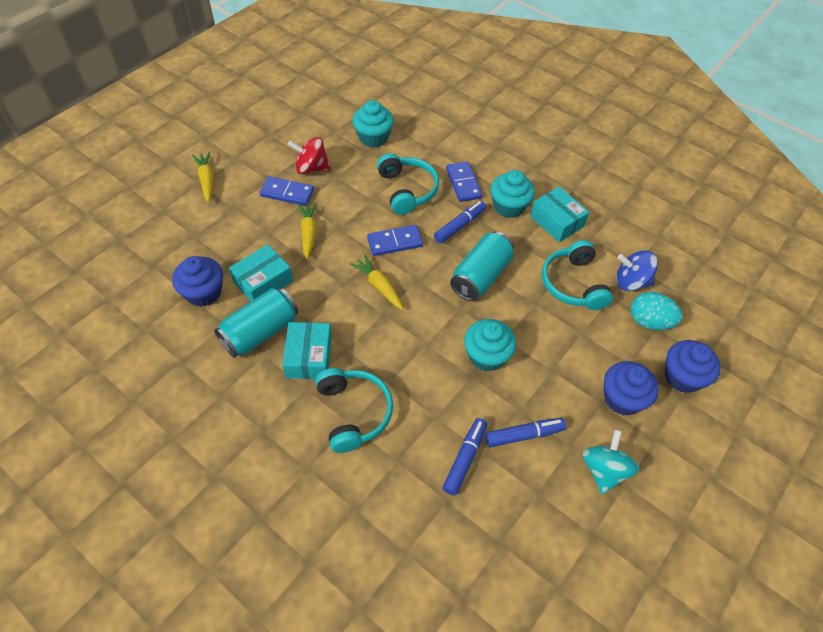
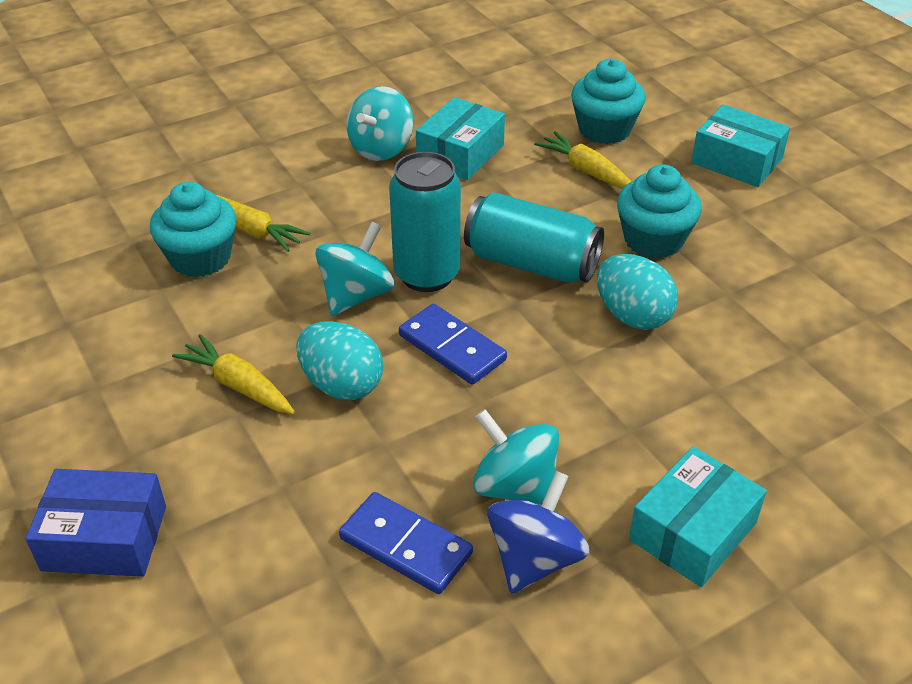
blue box: 0 -> 1
blue cupcake: 3 -> 0
blue domino: 3 -> 2
blue marker: 3 -> 0
red spinning top: 1 -> 0
turquoise egg: 1 -> 2
turquoise headphones: 3 -> 0
turquoise spinning top: 1 -> 3

